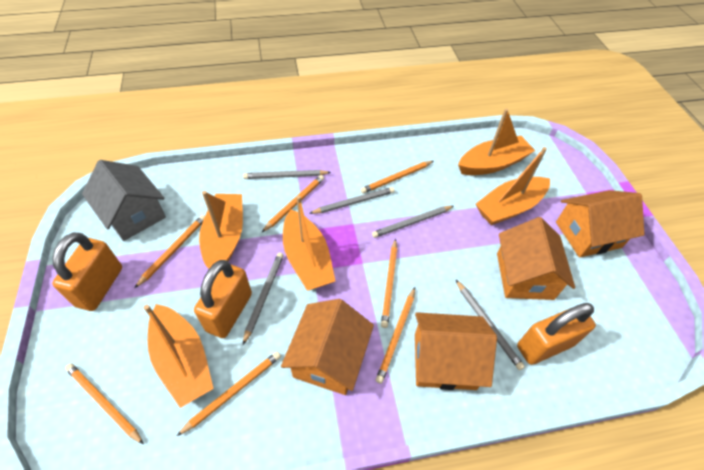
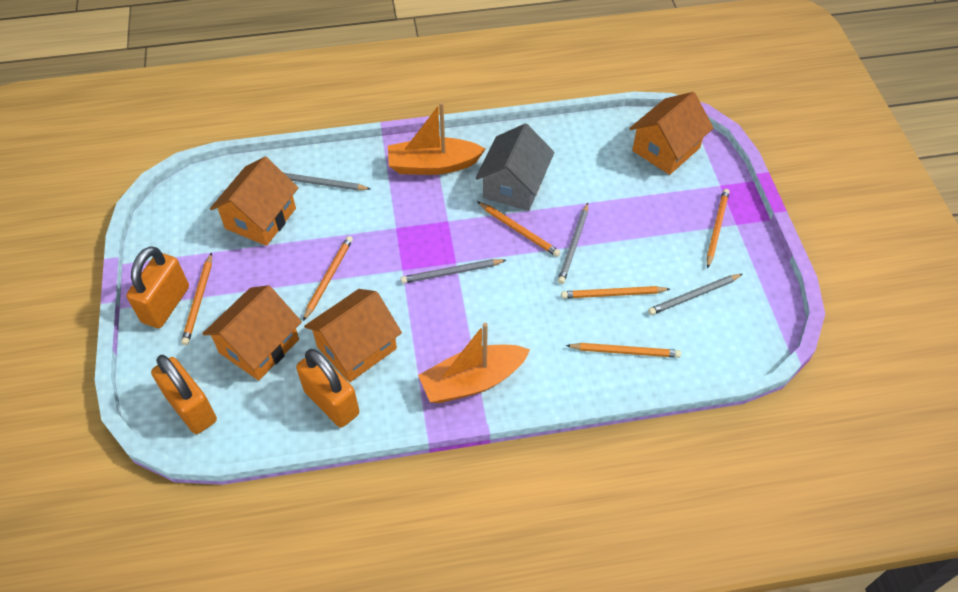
grey pencil: 5 -> 4
orange boat: 5 -> 2
orange pencil: 7 -> 6

